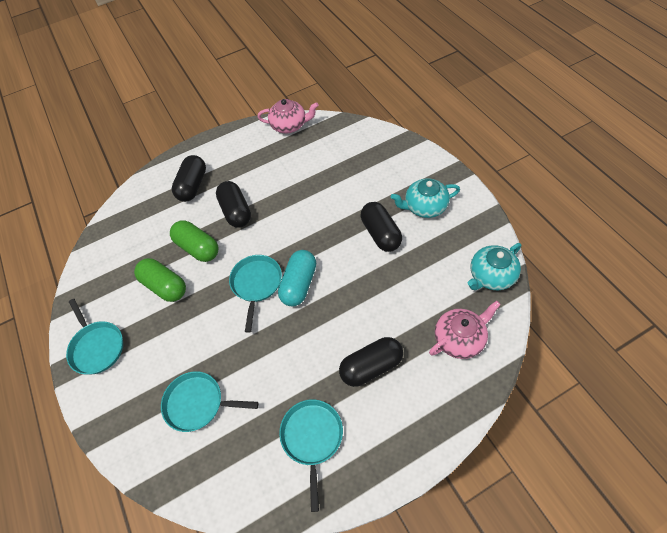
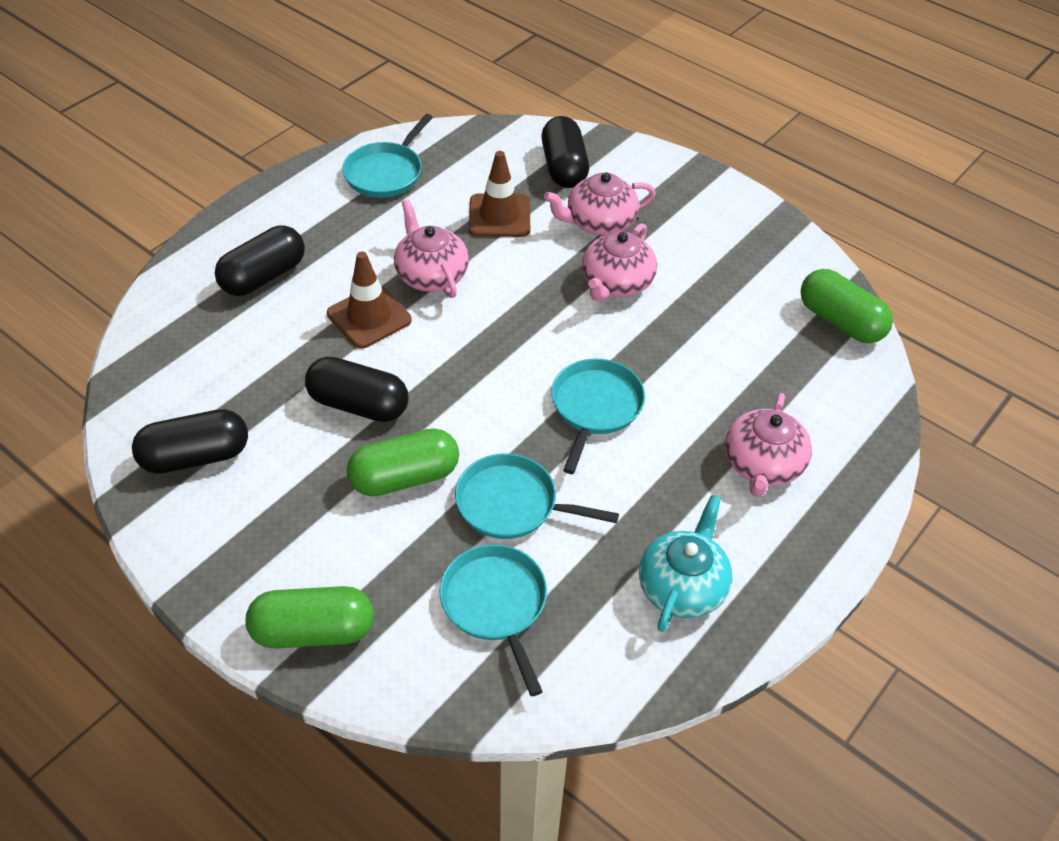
brown traffic cone: 0 -> 2
green capsule: 2 -> 3
pink teapot: 2 -> 4
turquoise capsule: 1 -> 0
turquoise teapot: 2 -> 1

